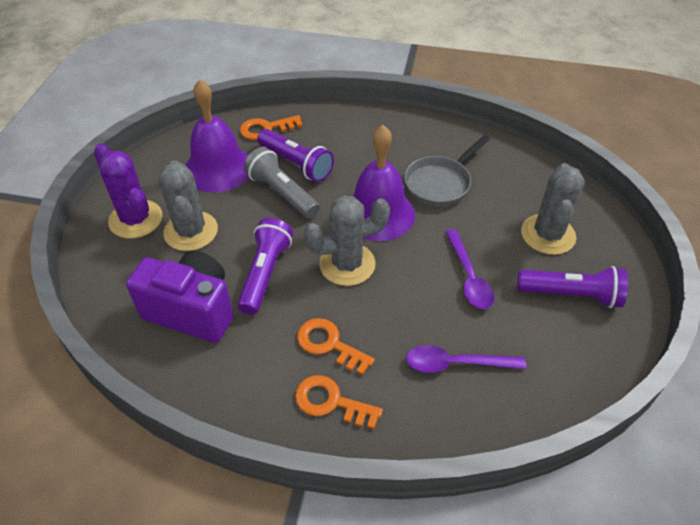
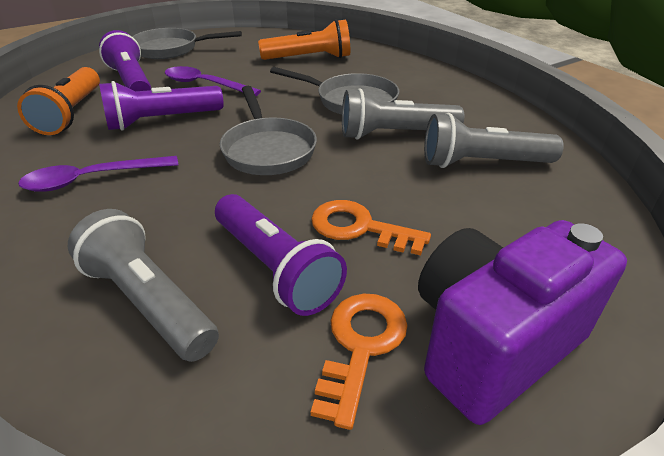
grey cactus: 3 -> 0
grey flashlight: 1 -> 3
grey pan: 1 -> 3
orange flashlight: 0 -> 2
orange key: 3 -> 2
purple bell: 2 -> 0
purple cactus: 1 -> 0

